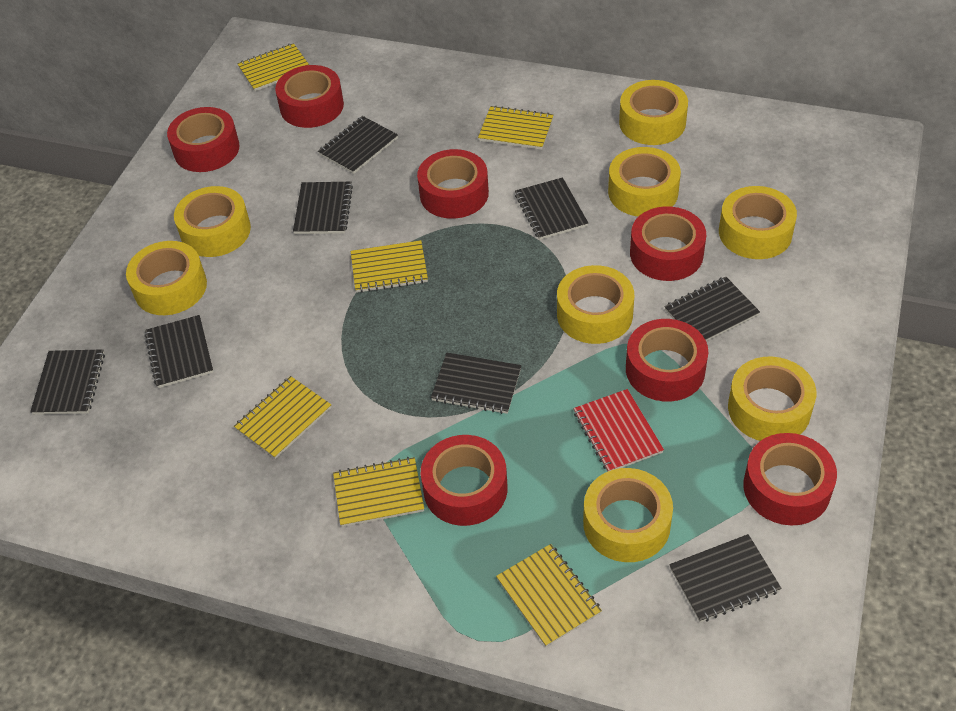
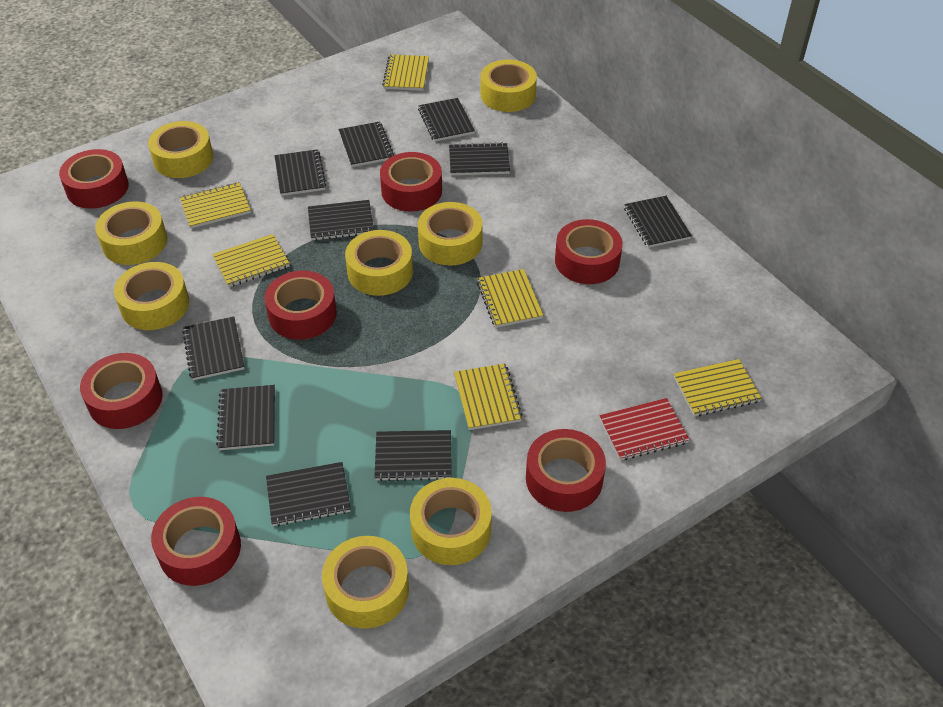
black notebook: 8 -> 10

